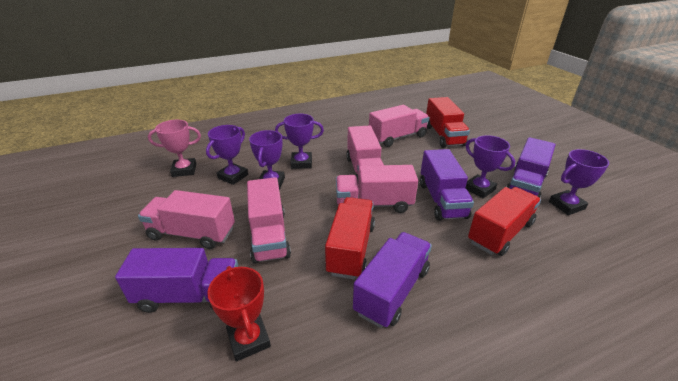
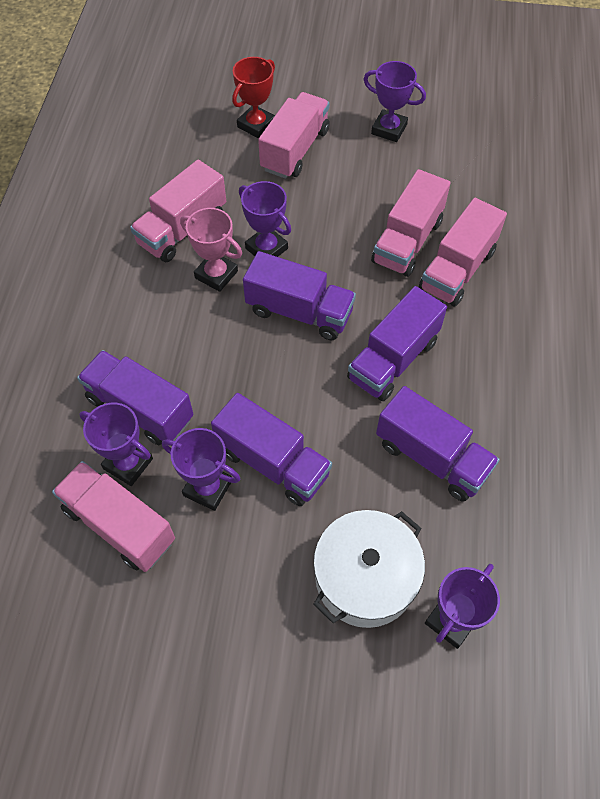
purple truck: 4 -> 5
red truck: 3 -> 0
white pot: 0 -> 1

